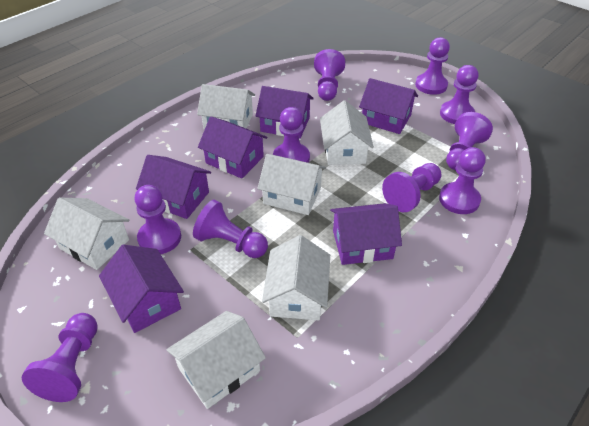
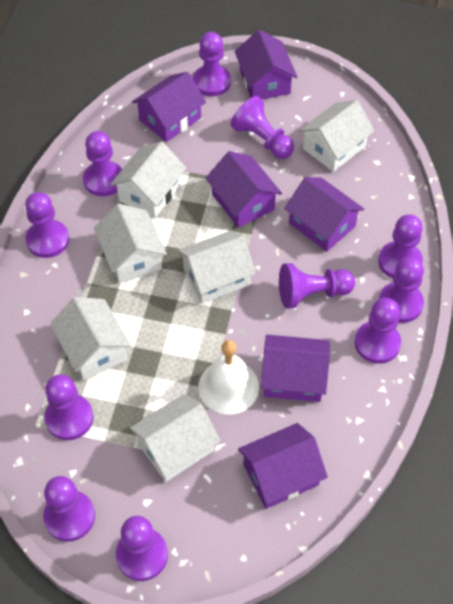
purple pawn: 10 -> 11
white bell: 0 -> 1

